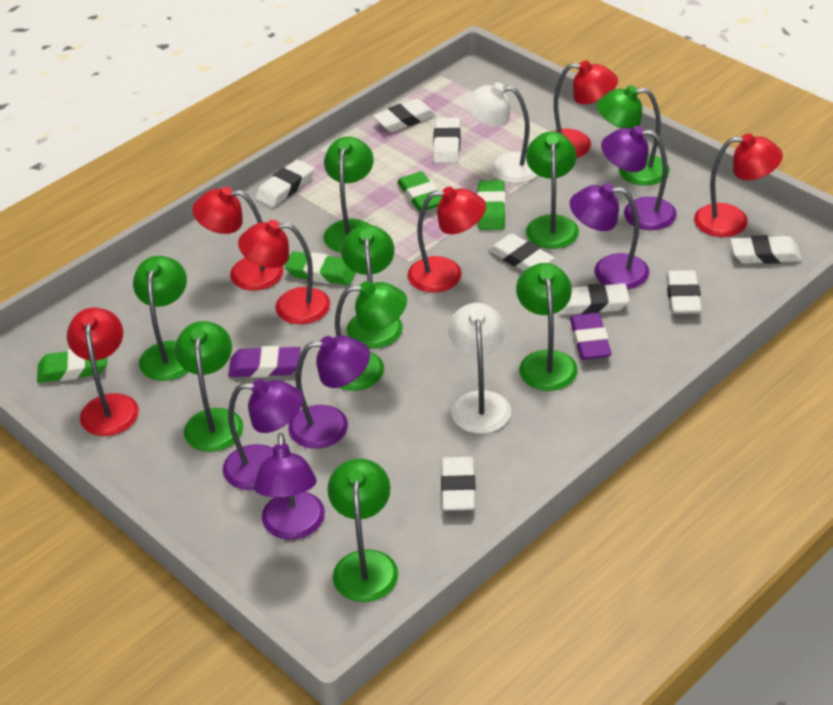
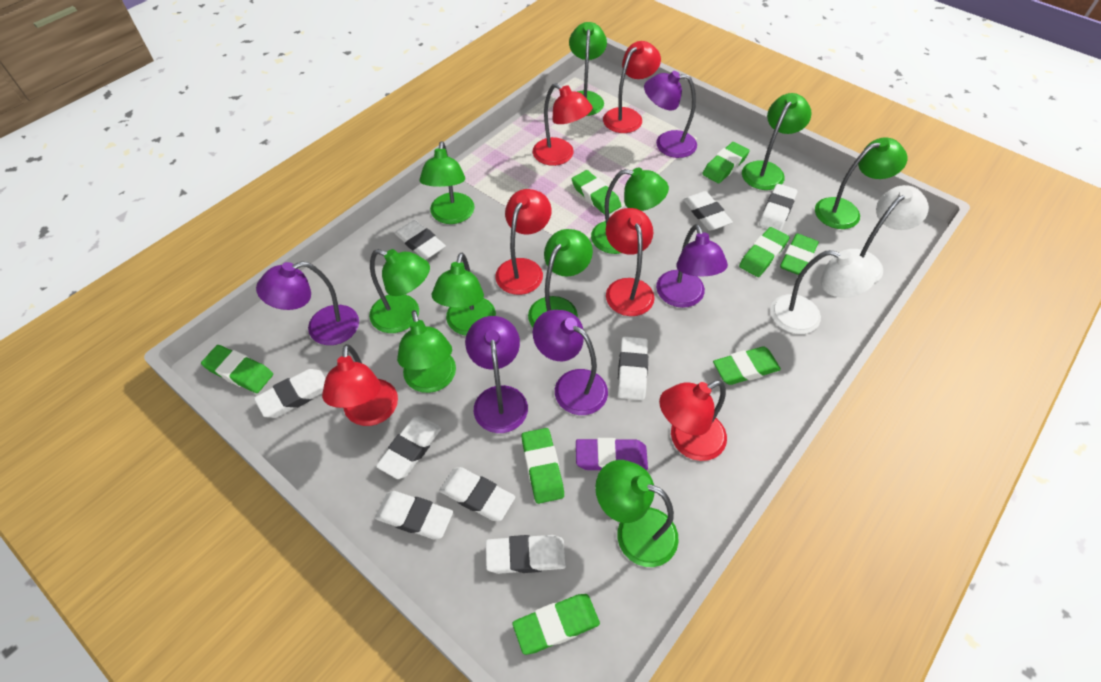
green eraser: 4 -> 8
green lamp: 9 -> 10
purple eraser: 2 -> 1
white eraser: 8 -> 9

